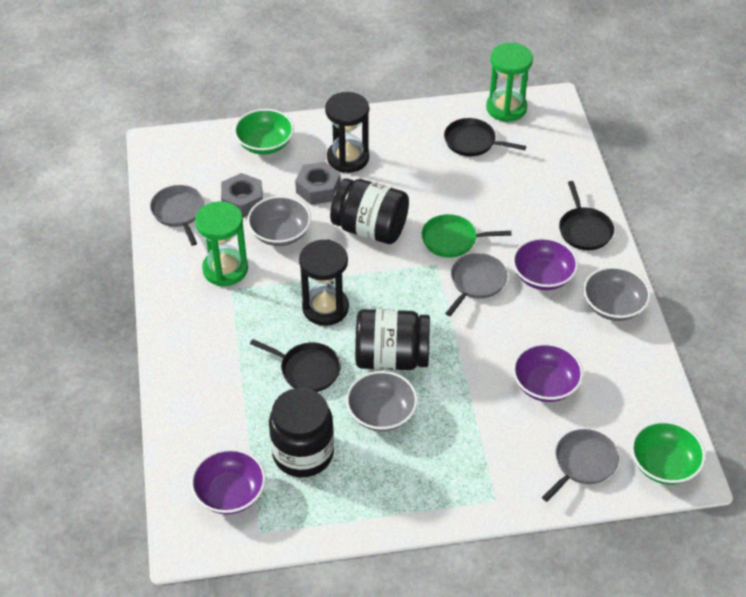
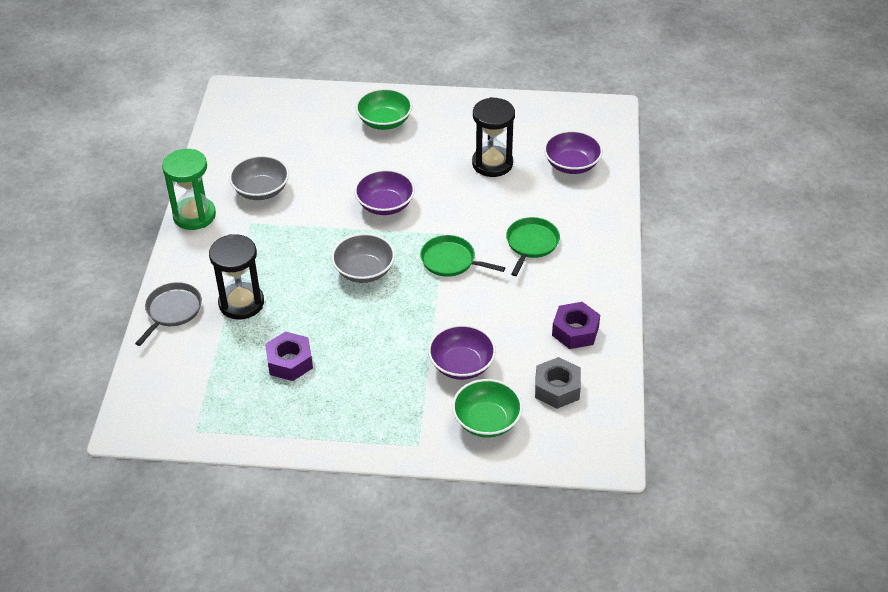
black jar: 3 -> 0
black pan: 3 -> 0
green hourglass: 2 -> 1
green pan: 1 -> 2
grey bowl: 3 -> 2
grey nut: 2 -> 1
grey pan: 3 -> 1
purple nut: 0 -> 2

